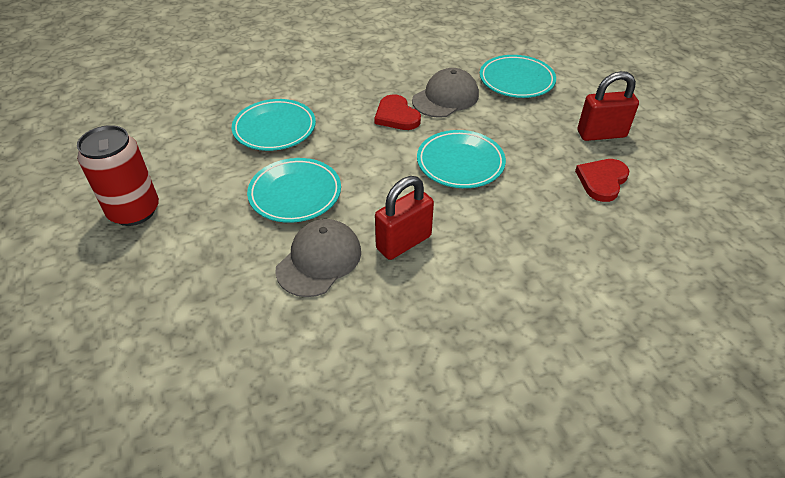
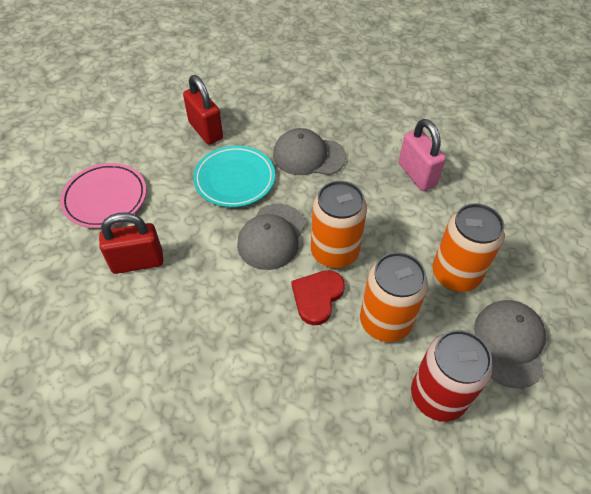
grey cap: 2 -> 3
orange can: 0 -> 3
pink padlock: 0 -> 1
pink plate: 0 -> 1
red heart: 2 -> 1
turquoise plate: 4 -> 1

